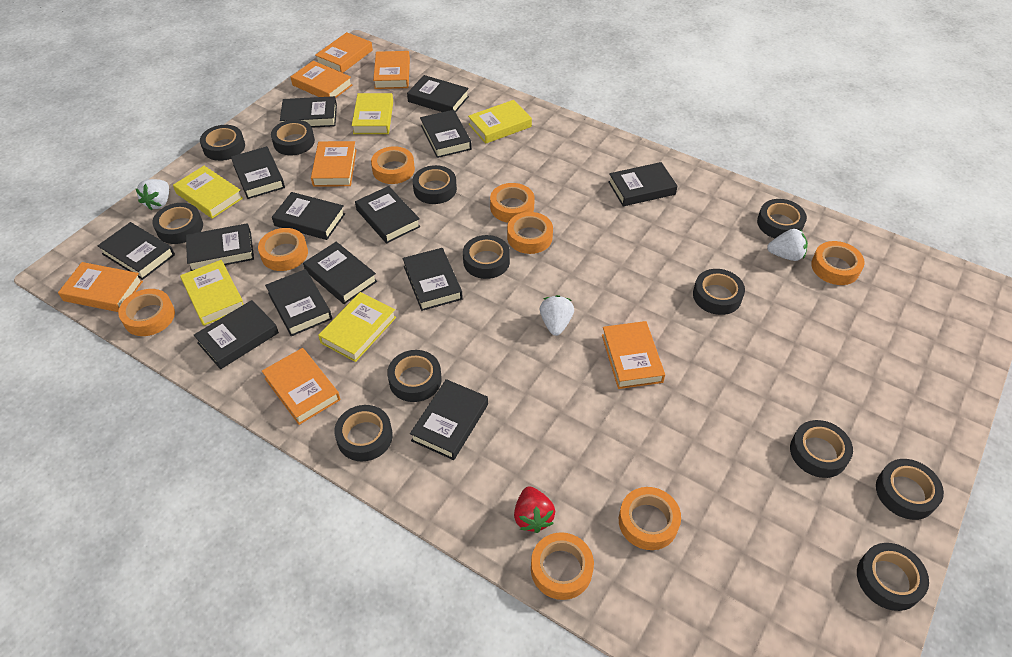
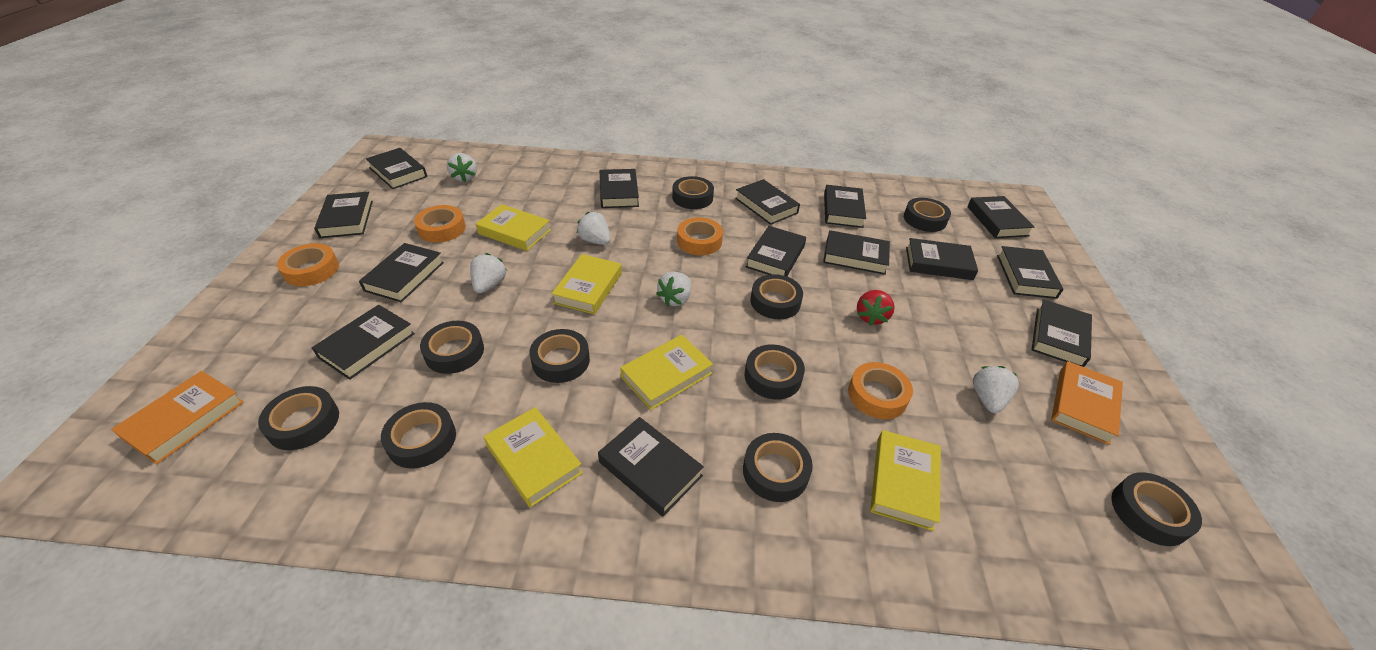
black tape: 12 -> 10
orange book: 7 -> 2
orange tape: 8 -> 4
white strawberry: 3 -> 5

